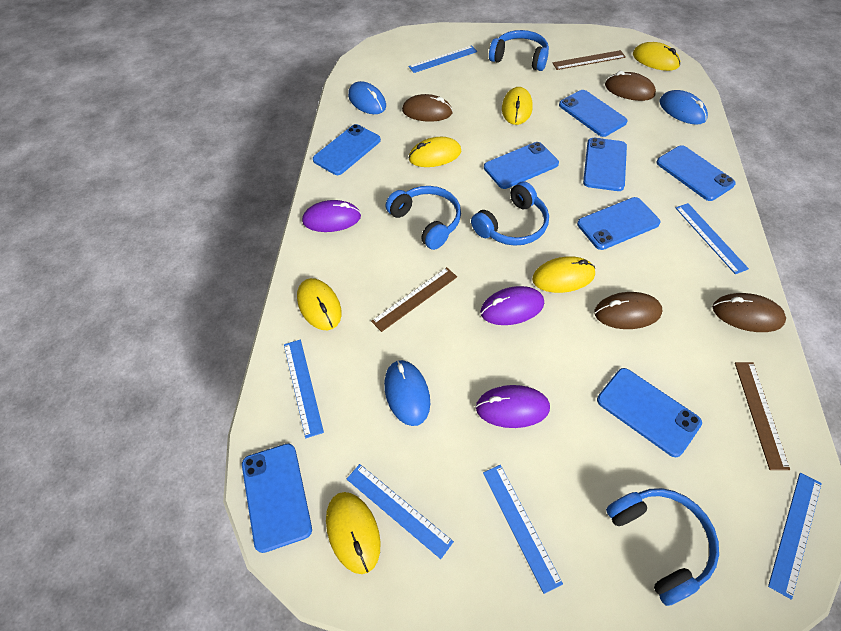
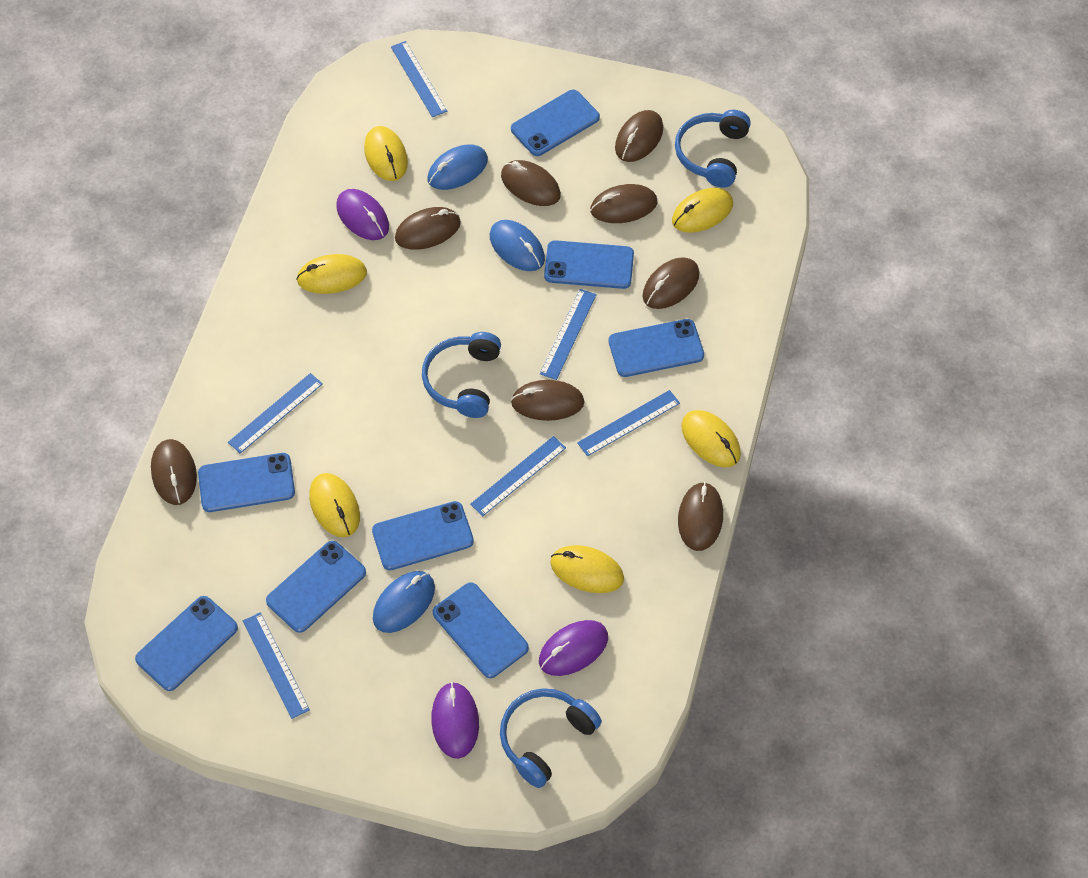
blue headphones: 4 -> 3
brown mouse: 4 -> 8
brown ruler: 3 -> 0

